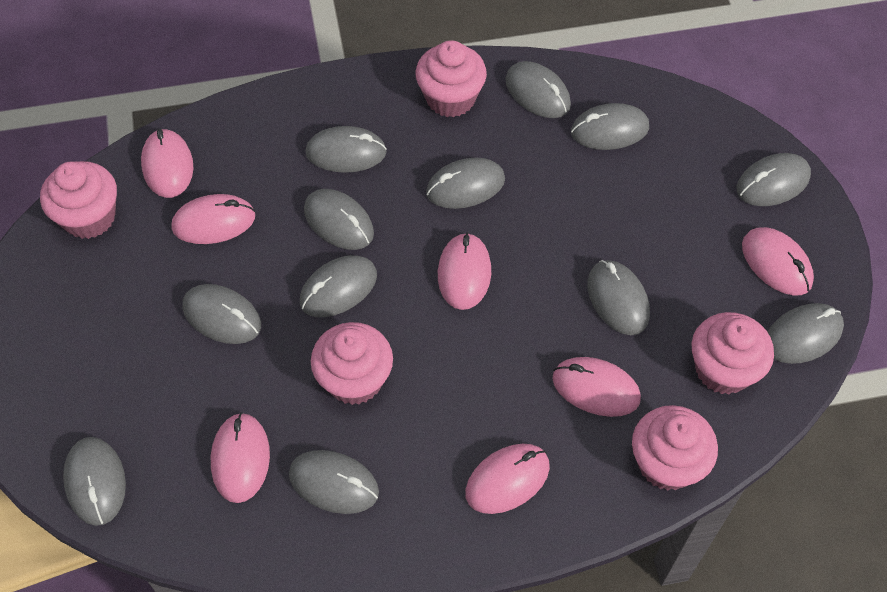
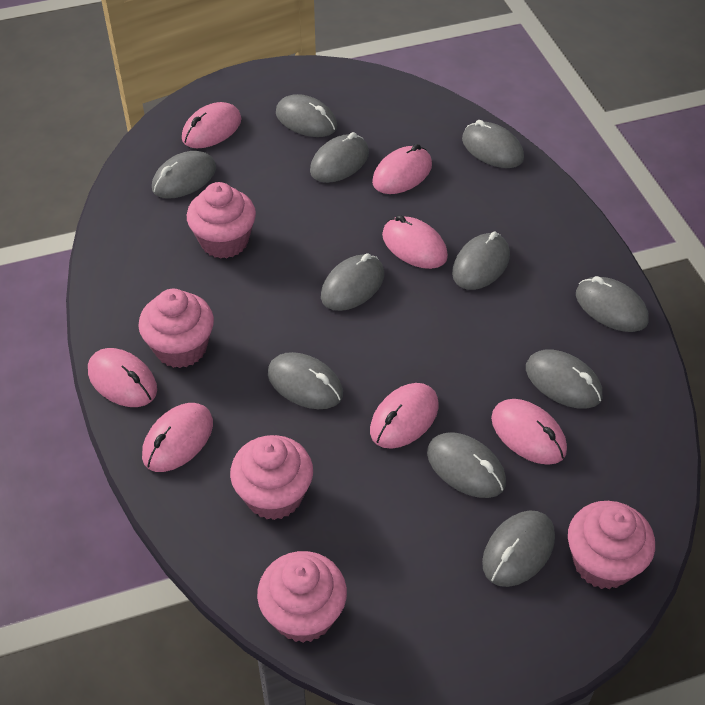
grey mouse: 12 -> 11

